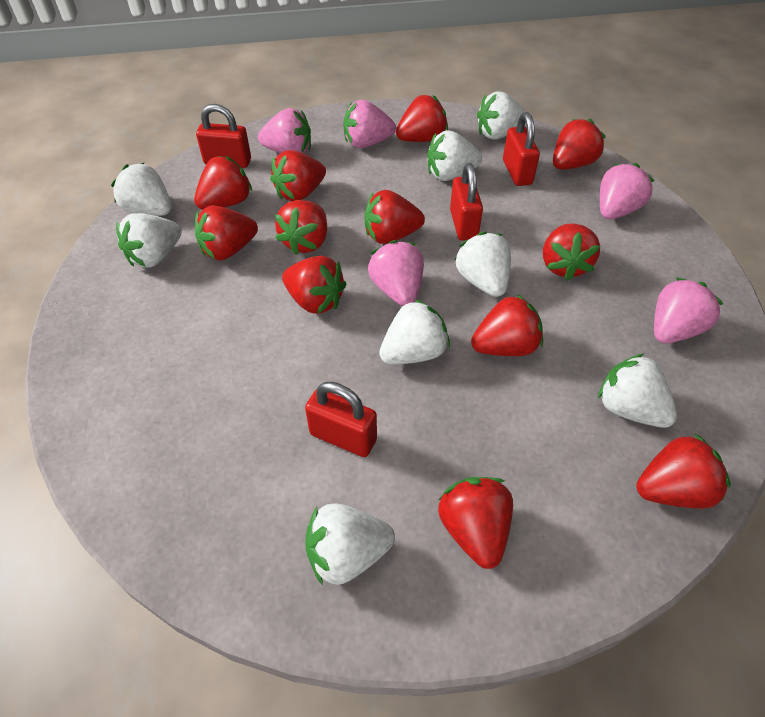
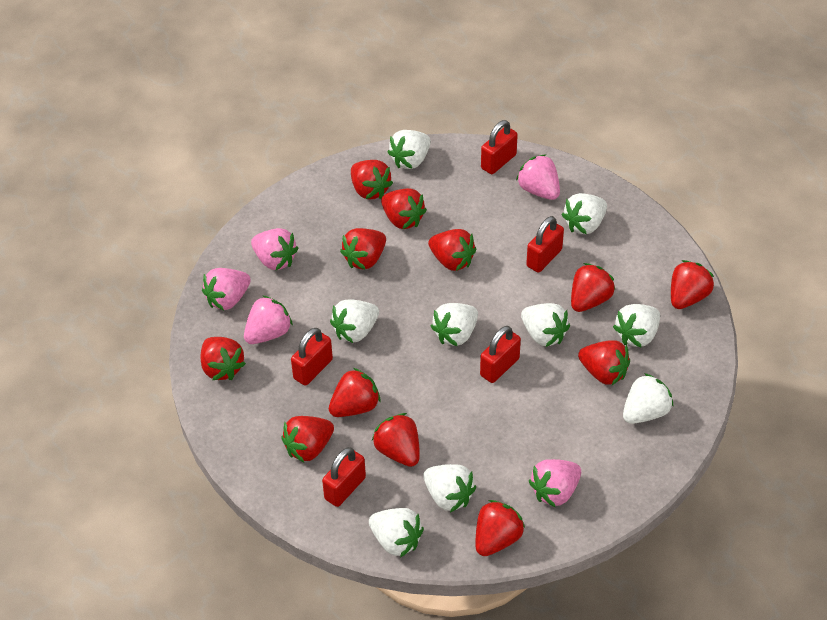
red padlock: 4 -> 5
white strawberry: 8 -> 9

